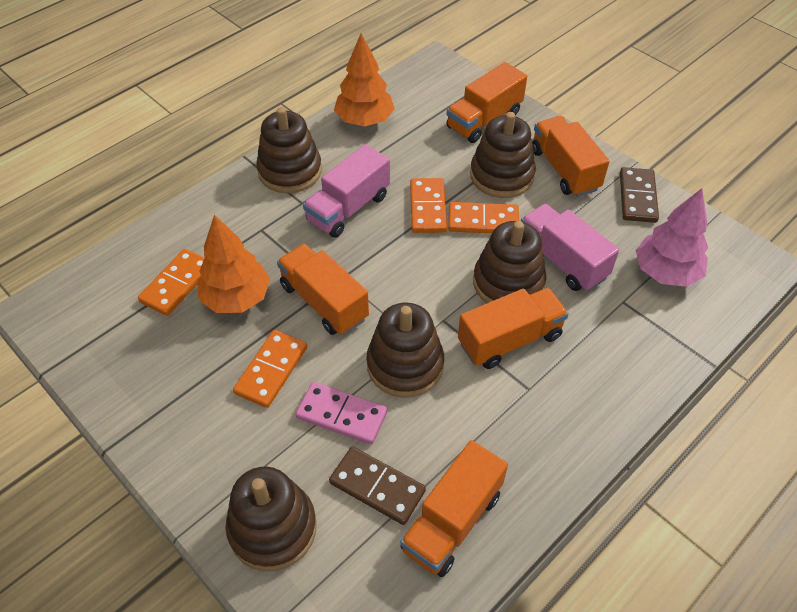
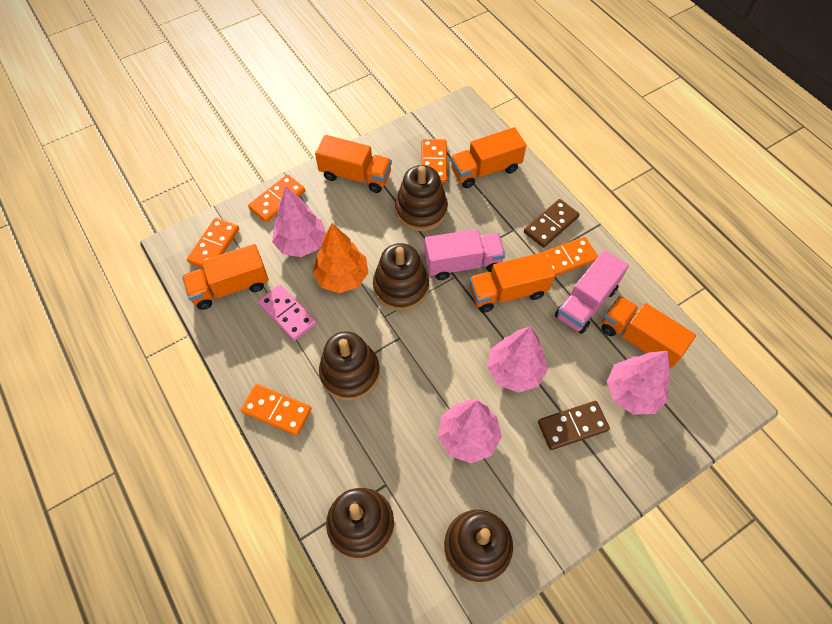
orange domino: 4 -> 5
orange tree: 2 -> 1
pink tree: 1 -> 4

